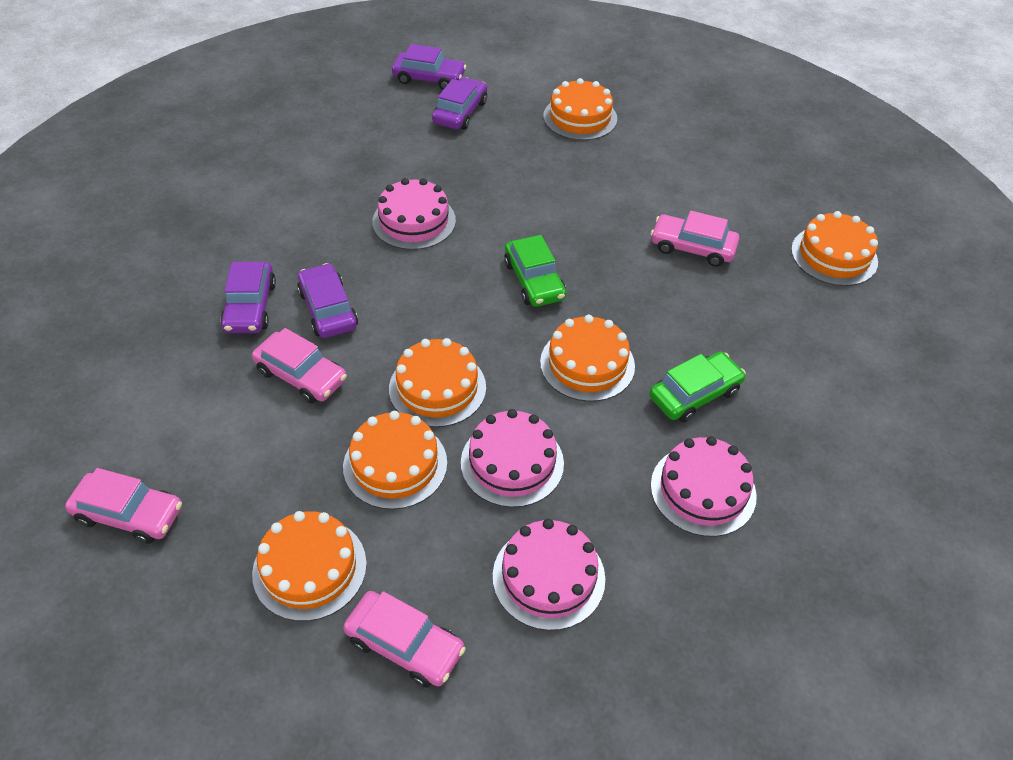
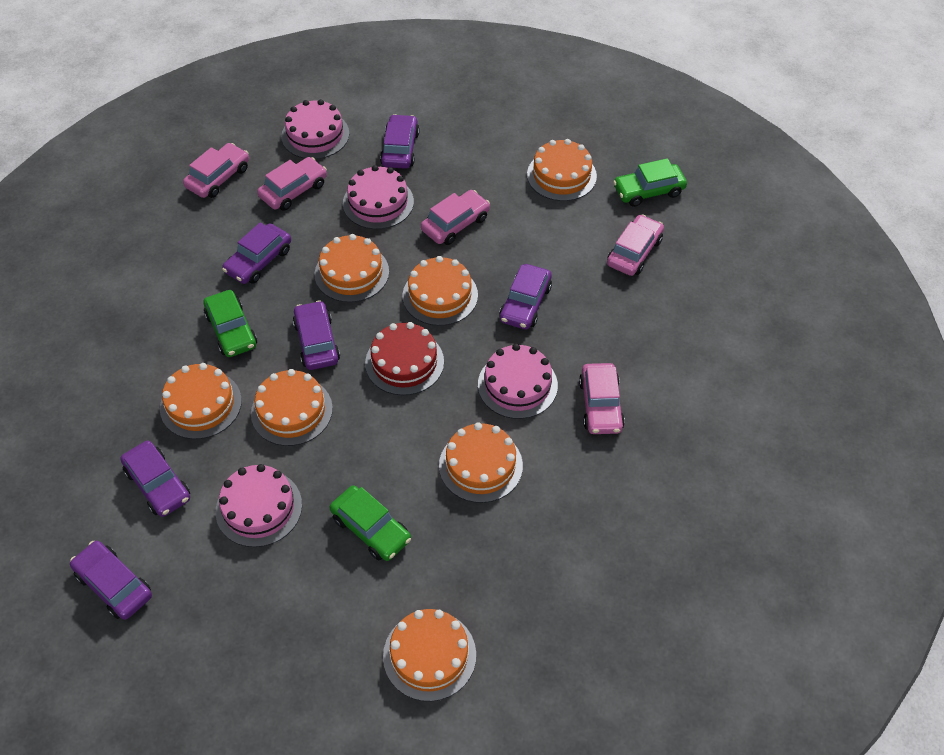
green car: 2 -> 3
orange cake: 6 -> 7
pink car: 4 -> 5
purple car: 4 -> 6
red cake: 0 -> 1

